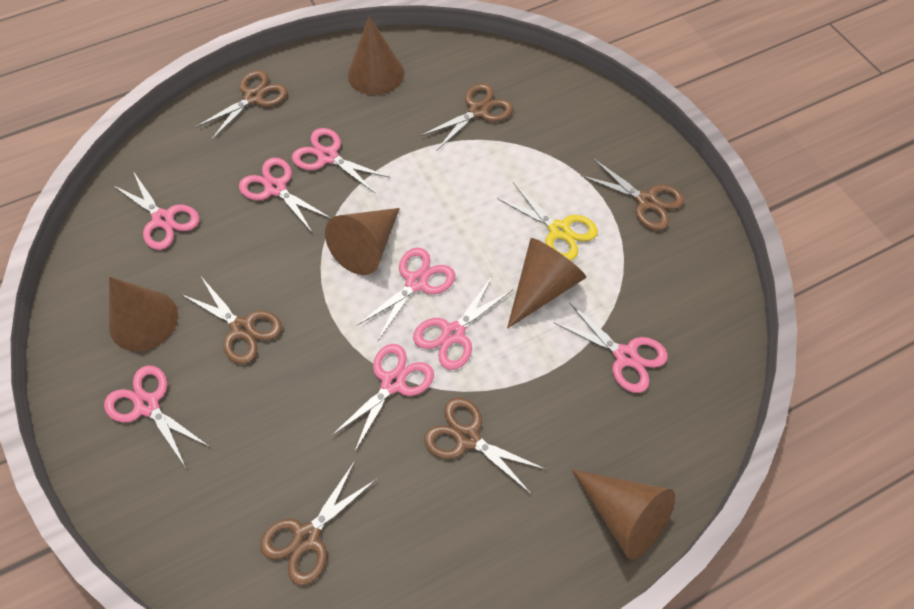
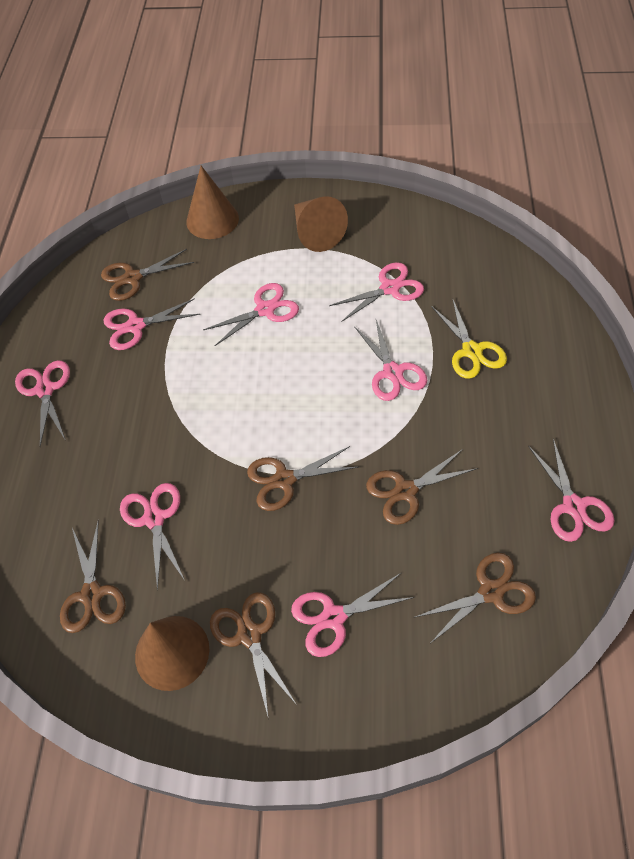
brown cone: 5 -> 3

